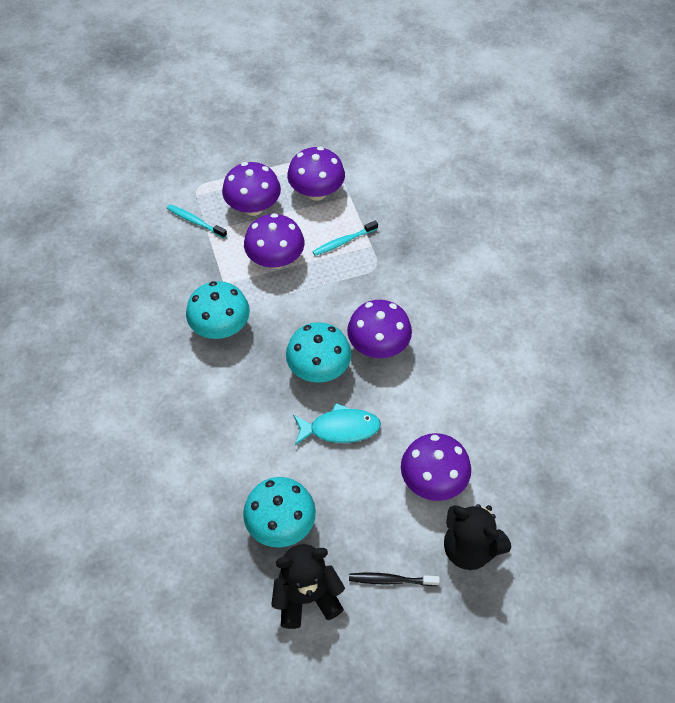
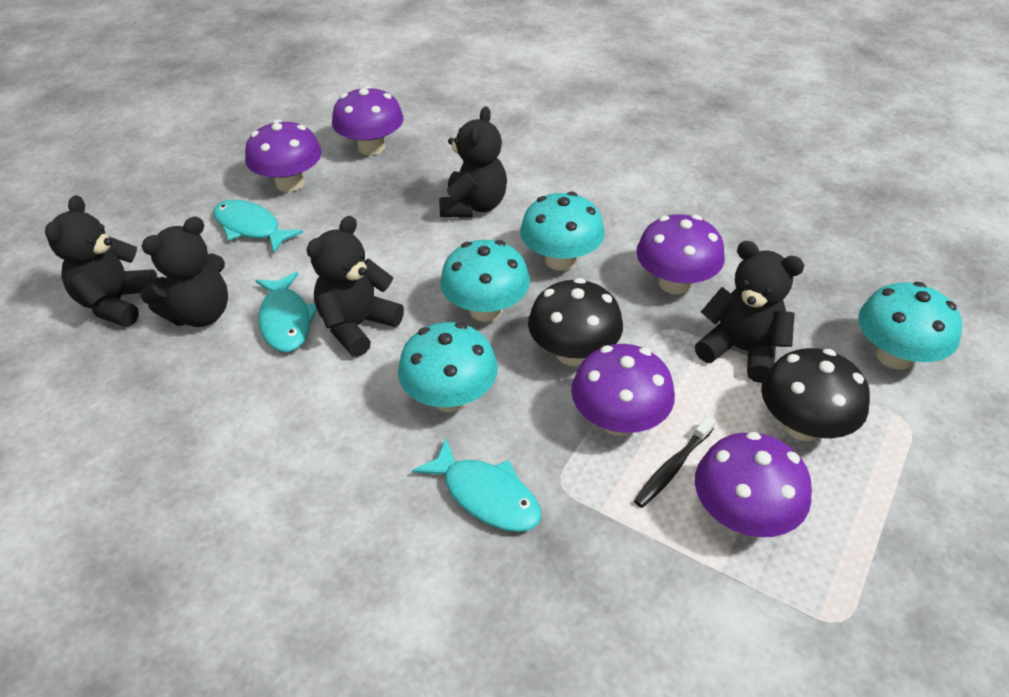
black mushroom: 0 -> 2
black teddy bear: 2 -> 5
turquoise fish: 1 -> 3
turquoise mushroom: 3 -> 4
turquoise toothbrush: 2 -> 0

